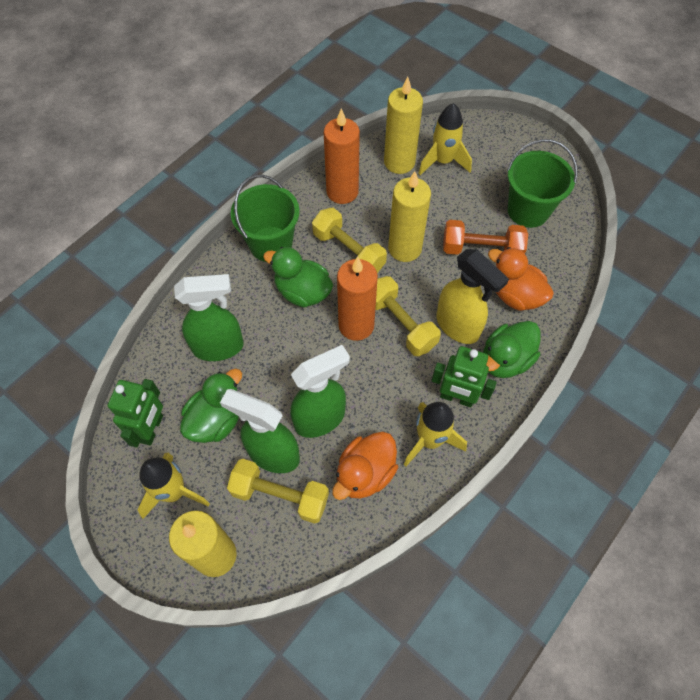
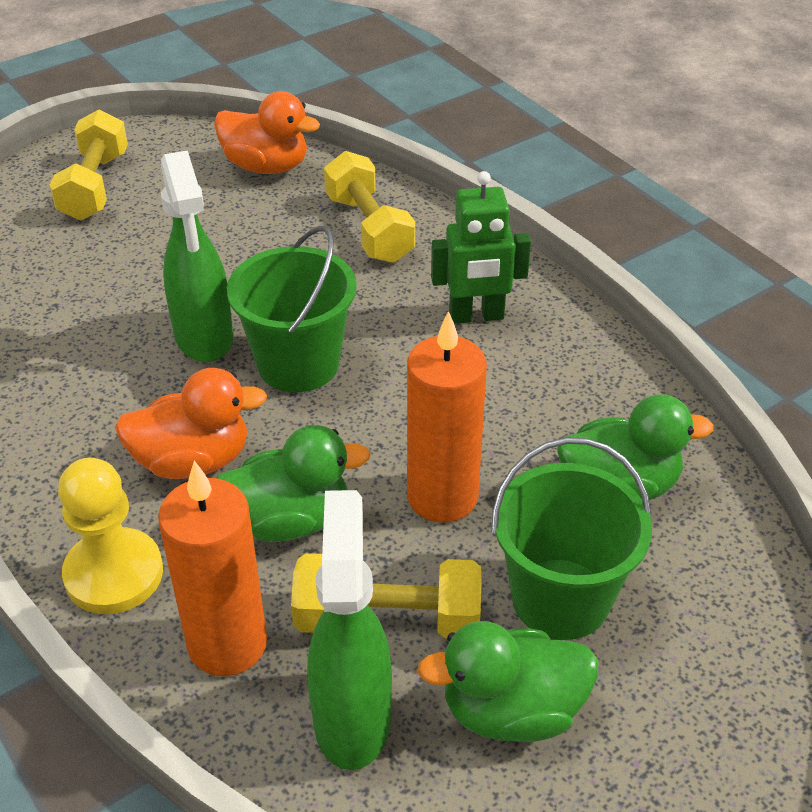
green robot: 2 -> 1
green spray bottle: 3 -> 2
orange dumbbell: 1 -> 0
yellow candle: 3 -> 0
yellow pawn: 0 -> 1
yellow rocket: 3 -> 0
yellow spray bottle: 1 -> 0

